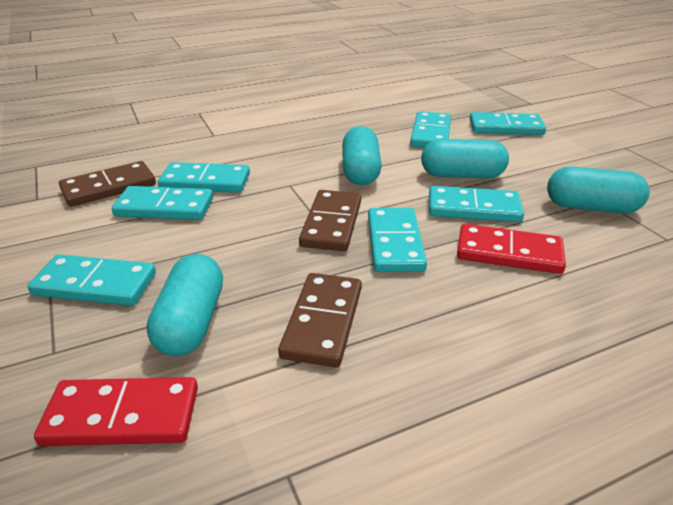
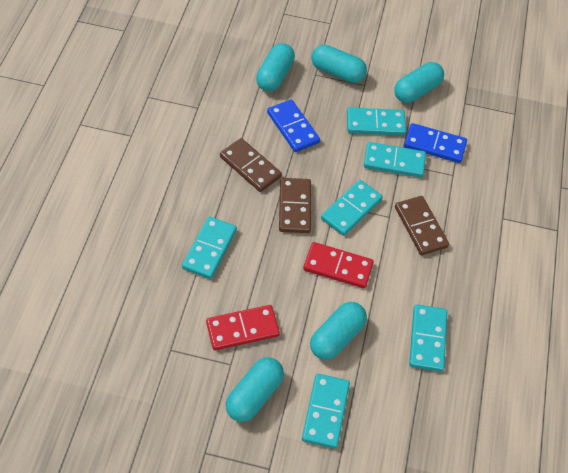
blue domino: 0 -> 2
turquoise capsule: 4 -> 5
turquoise domino: 7 -> 6

